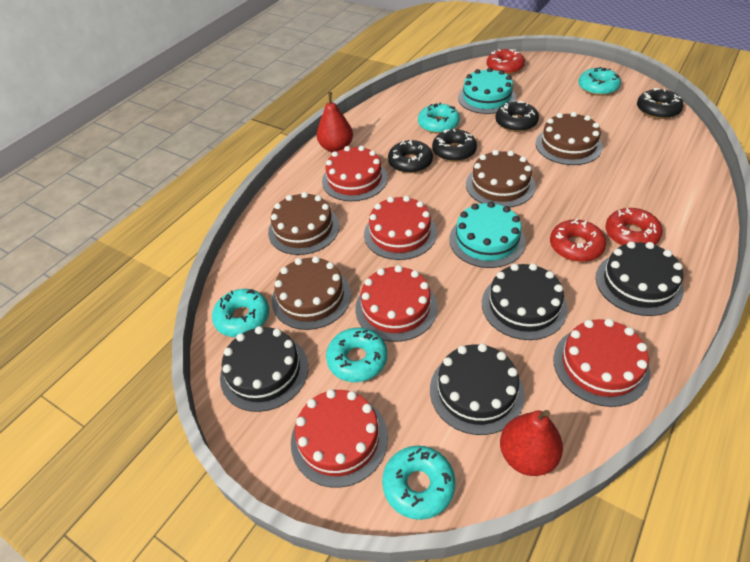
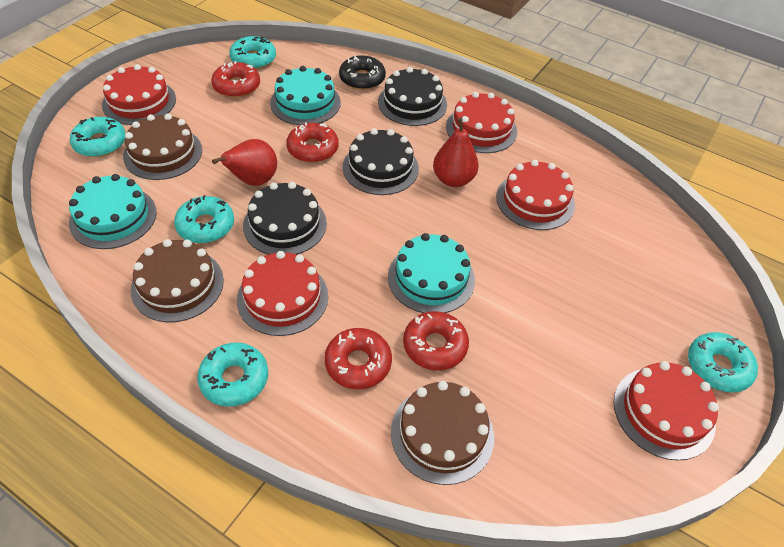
black cake: 4 -> 3
black donut: 4 -> 1
brown cake: 4 -> 3
red donut: 3 -> 4
turquoise cake: 2 -> 3

